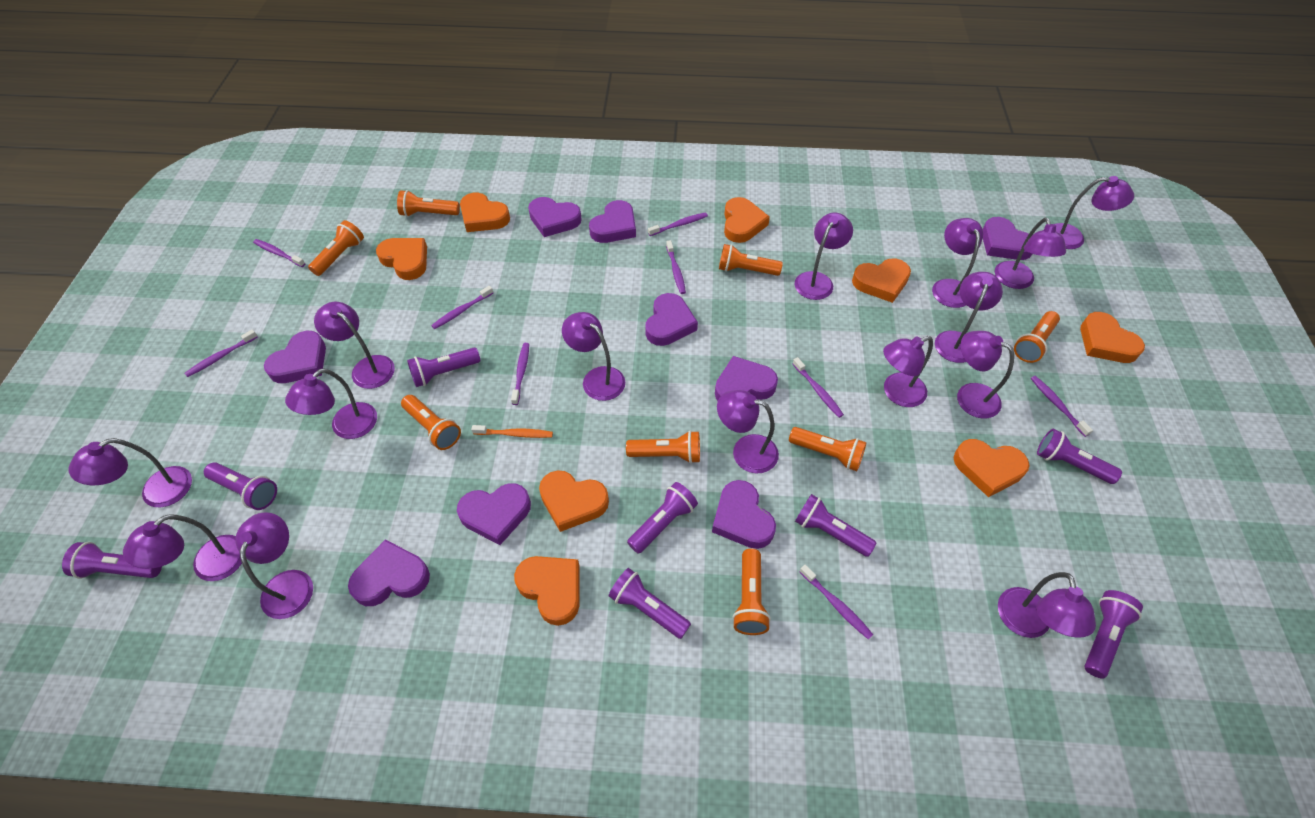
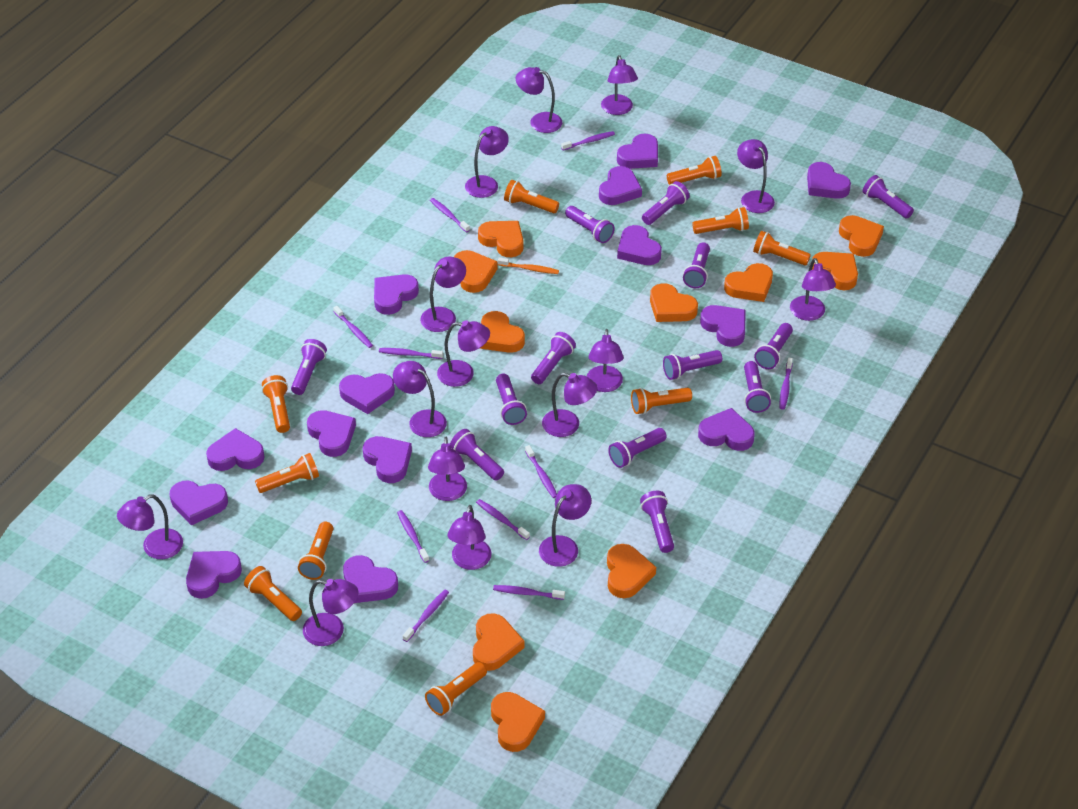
orange flashlight: 8 -> 10
orange heart: 8 -> 10
purple flashlight: 8 -> 13
purple heart: 9 -> 14
purple toothbrush: 9 -> 10

